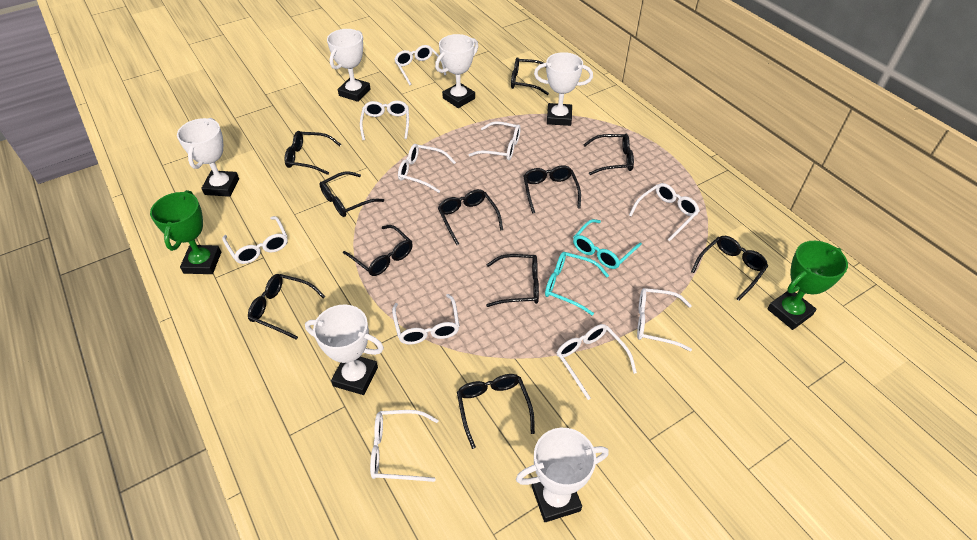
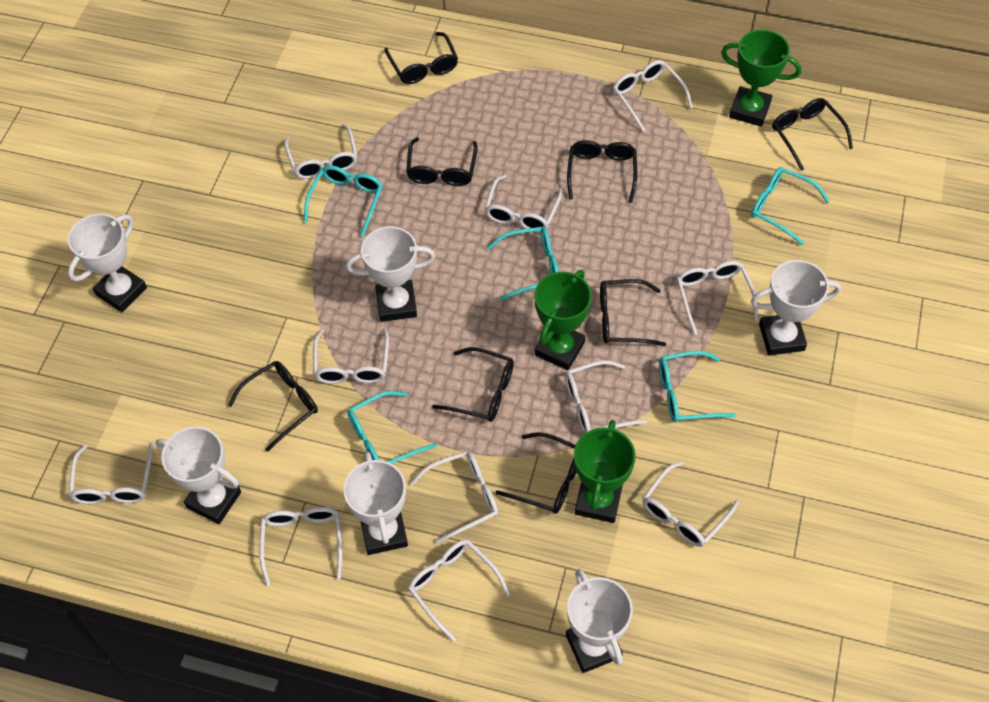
black glasses: 11 -> 8
green trophy: 2 -> 3
turquoise glasses: 2 -> 5
white glasses: 10 -> 11

